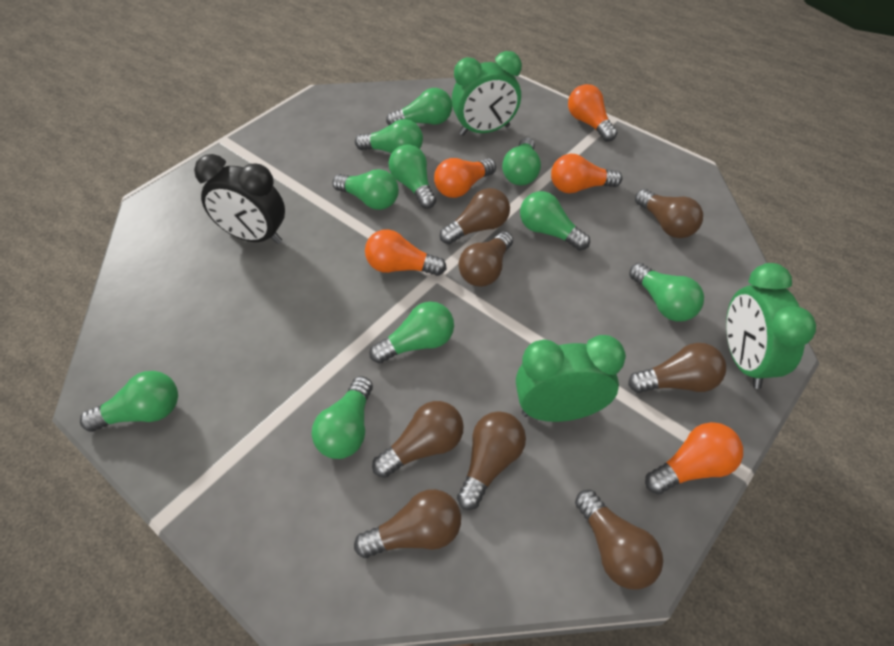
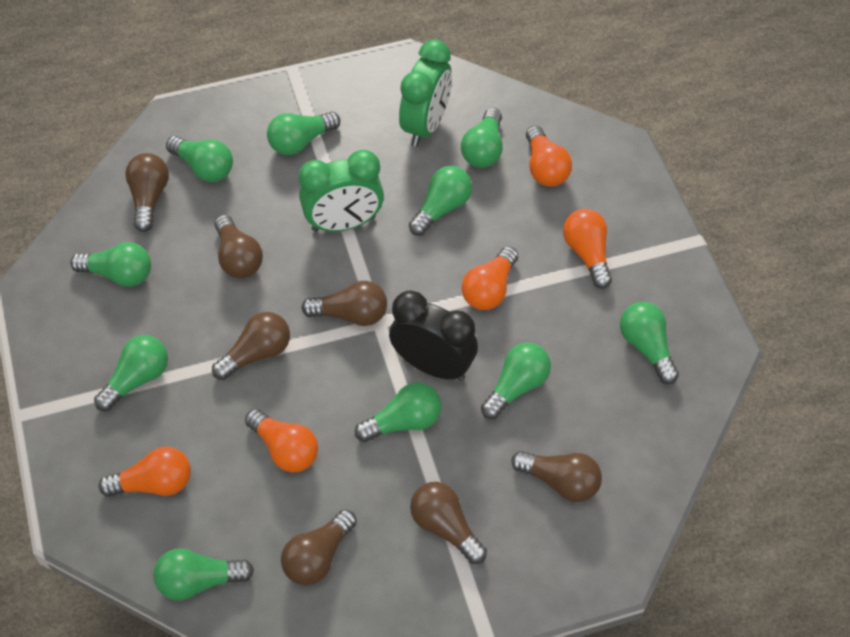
brown light bulb: 8 -> 7
green clock: 3 -> 2

